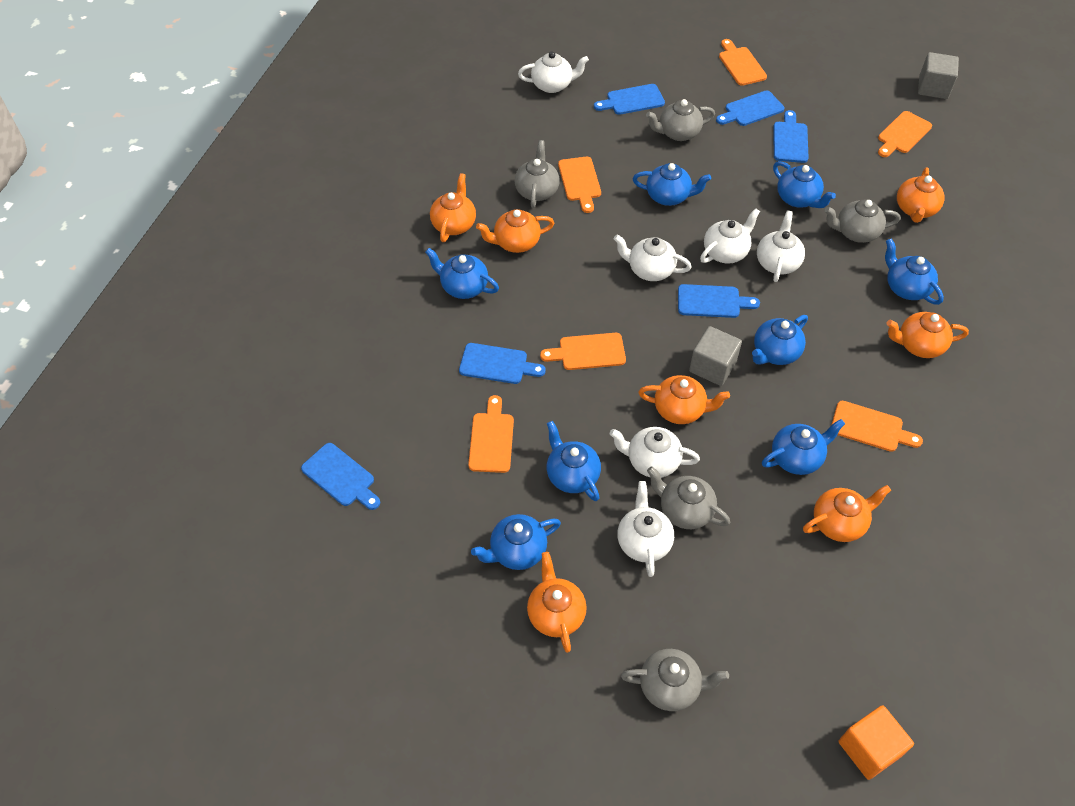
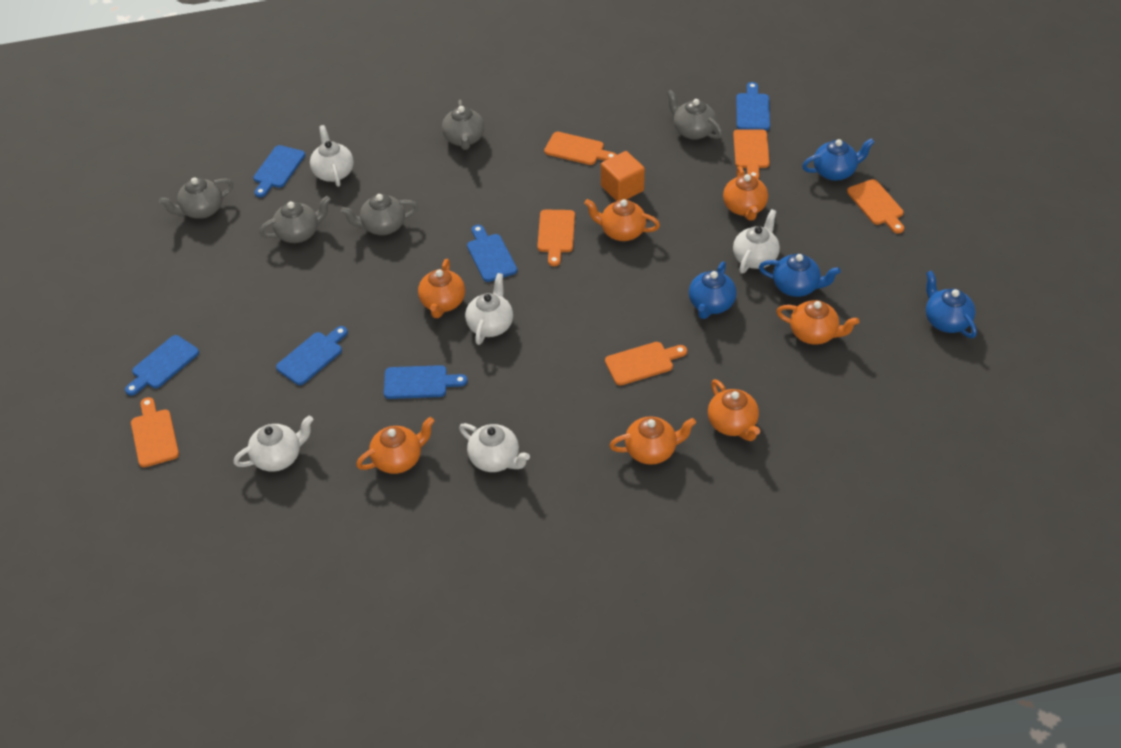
blue teapot: 8 -> 4
grey cube: 2 -> 0
white teapot: 6 -> 5

